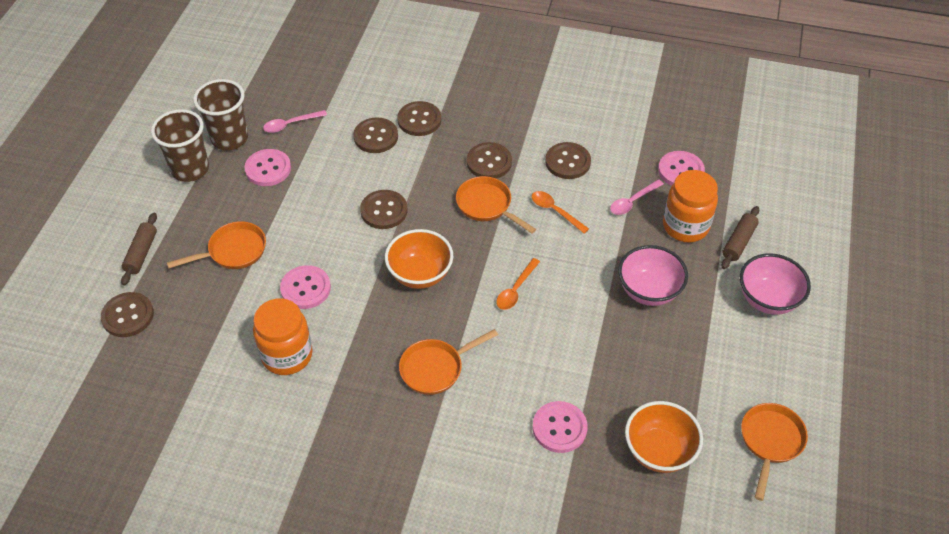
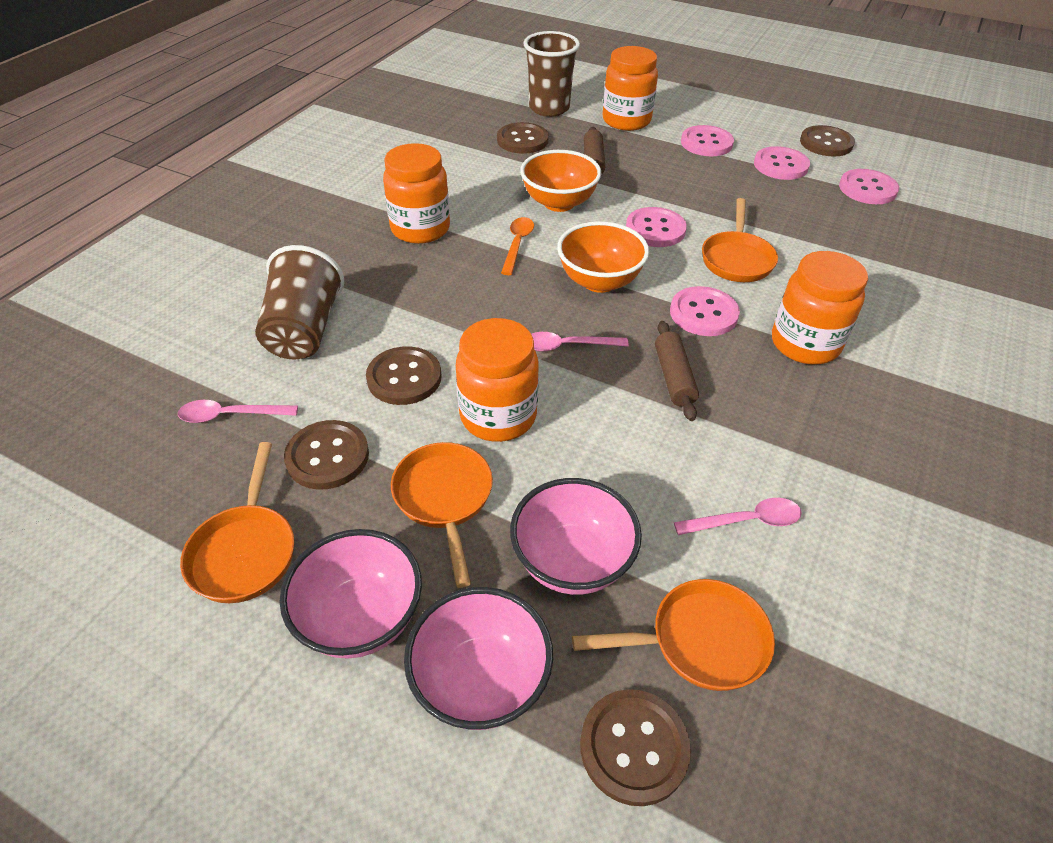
brown button: 6 -> 5
orange jar: 2 -> 4
orange spoon: 2 -> 1
pink bowl: 2 -> 3
pink button: 4 -> 5
pink spoon: 2 -> 3

